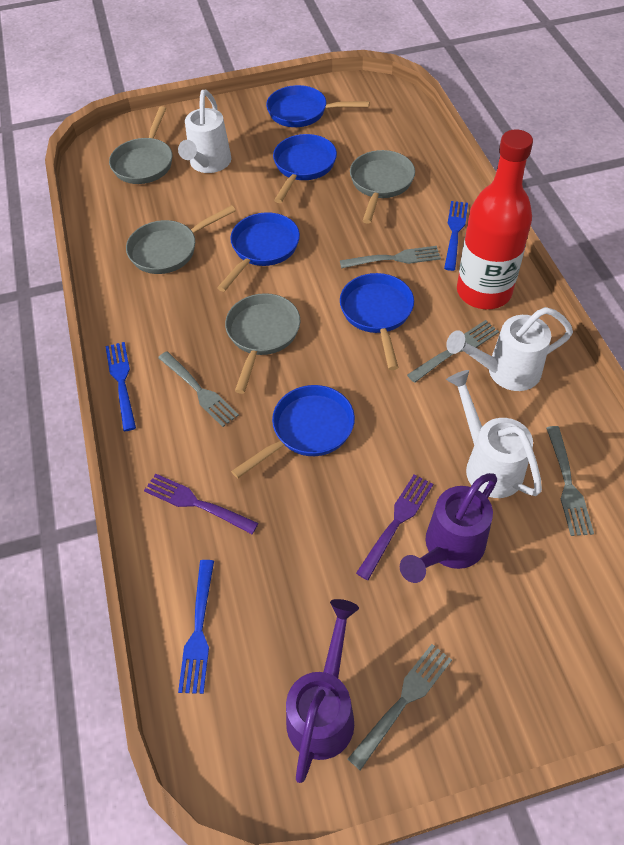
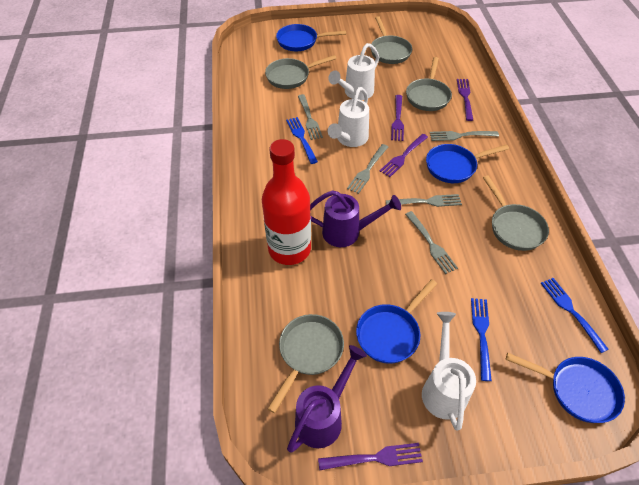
blue pan: 5 -> 4
grey pan: 4 -> 5
purple fork: 2 -> 4

